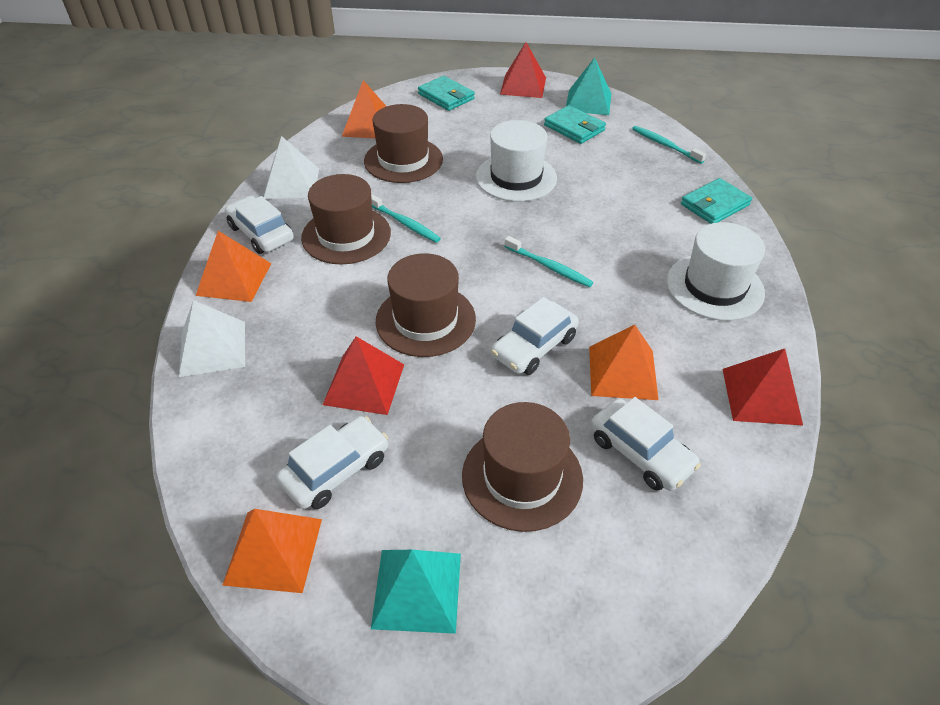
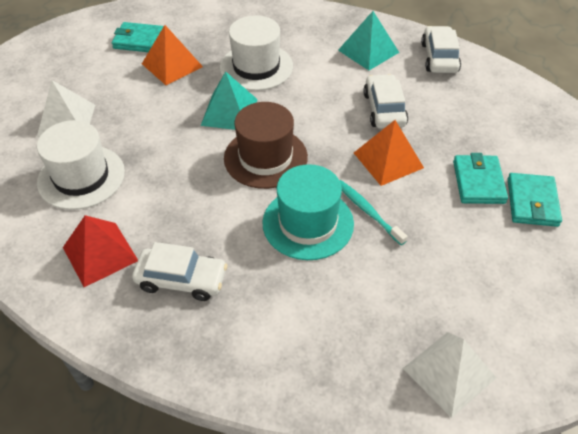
brown hat: 4 -> 1
orange pyramid: 4 -> 2
red pyramid: 3 -> 1
turquoise hat: 0 -> 1
turquoise toothbrush: 3 -> 1
white car: 4 -> 3

